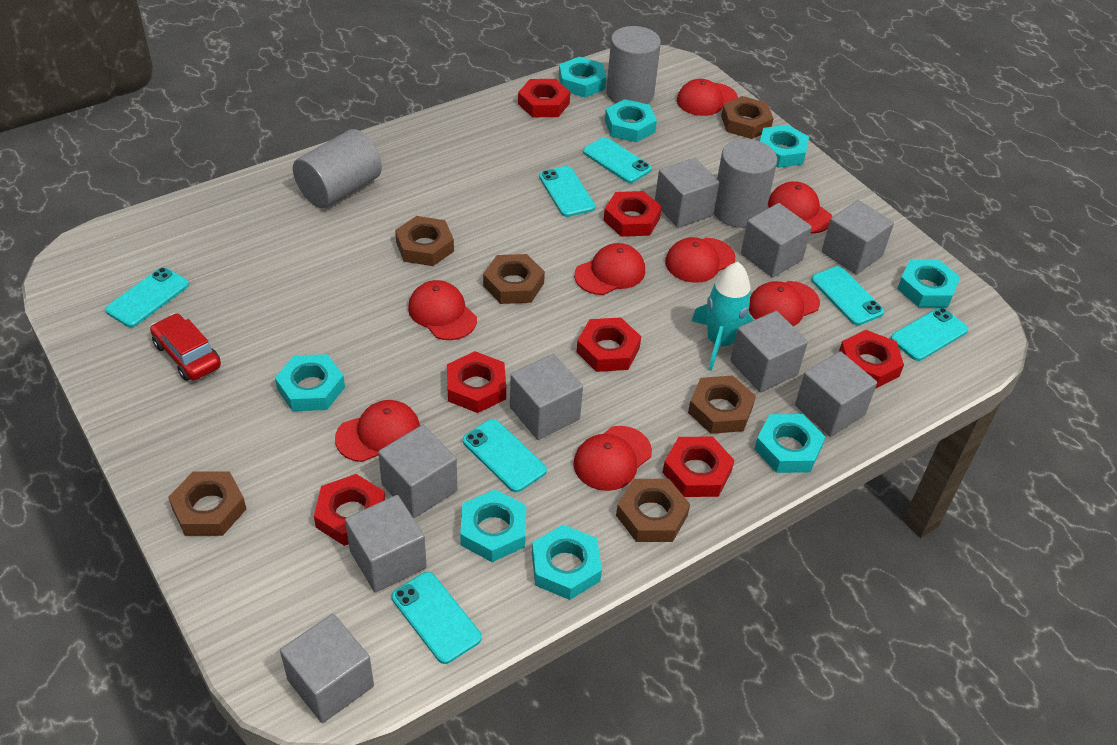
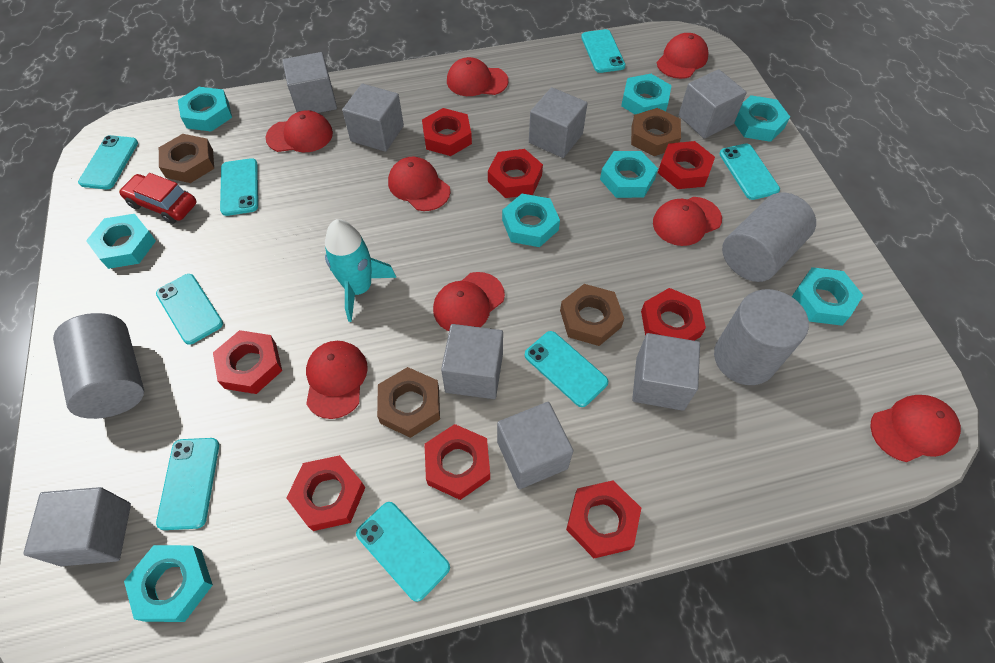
brown nut: 6 -> 4
grey cube: 9 -> 8
red nut: 7 -> 8
turquoise phone: 7 -> 8

